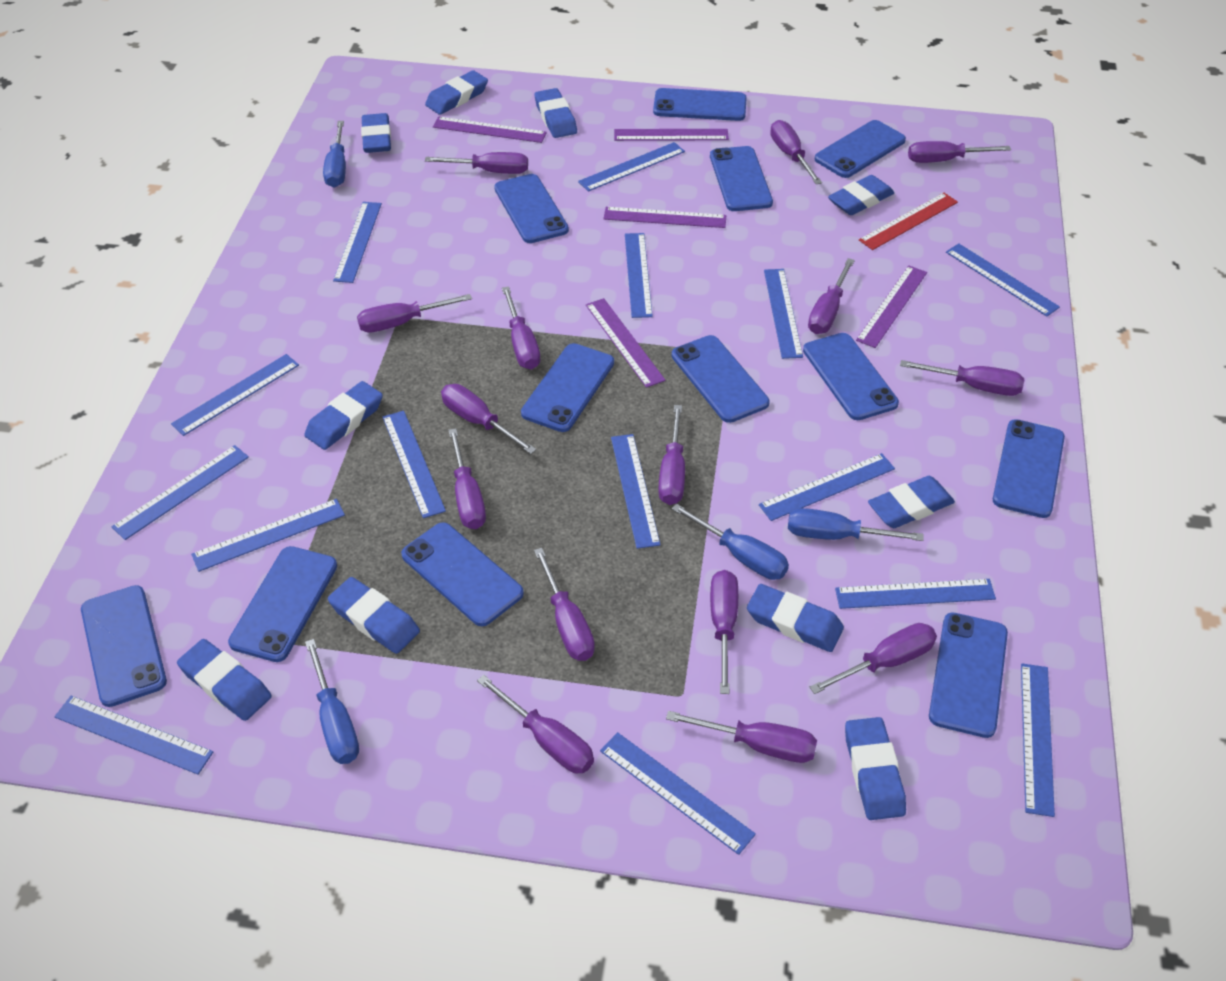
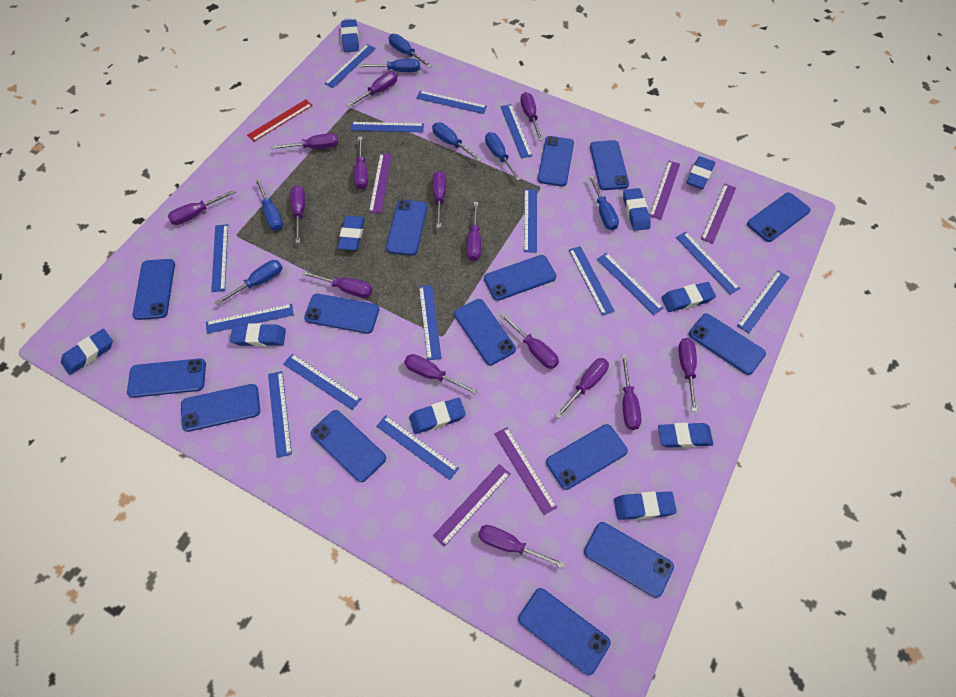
blue phone: 12 -> 15
blue screwdriver: 4 -> 7

